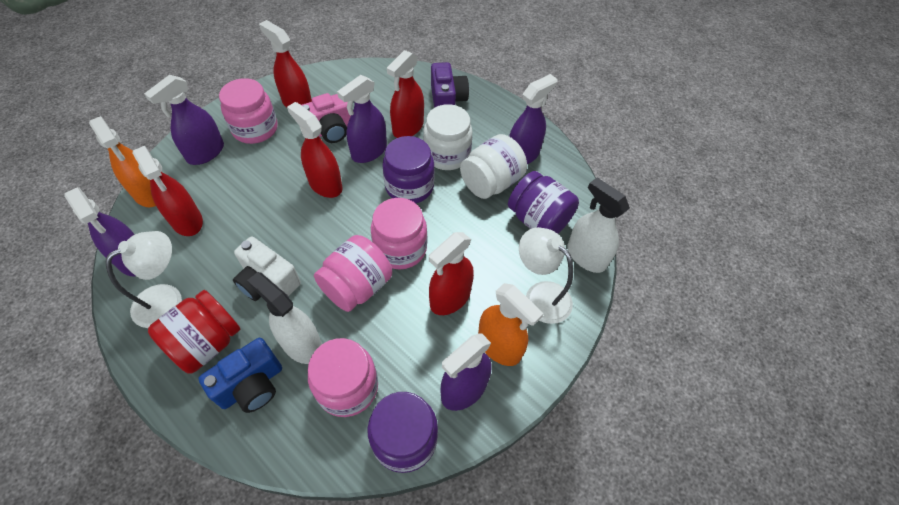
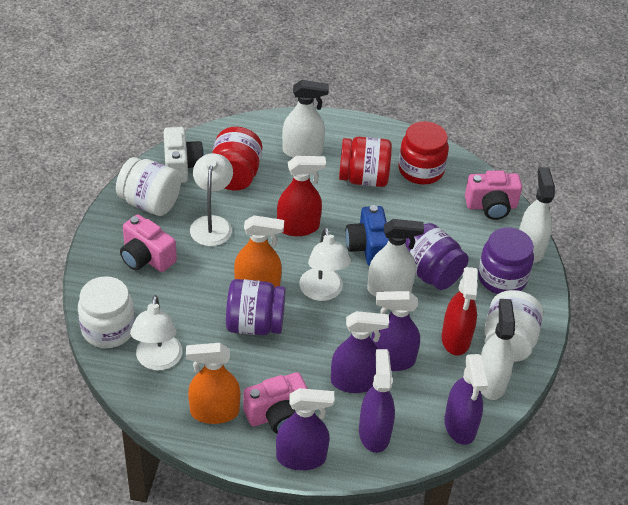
pink camera: 1 -> 3
pink jar: 4 -> 0
purple camera: 1 -> 0
red jar: 1 -> 3
red spray bottle: 5 -> 2
white jar: 2 -> 3
white lamp: 2 -> 3
white spray bottle: 2 -> 4

